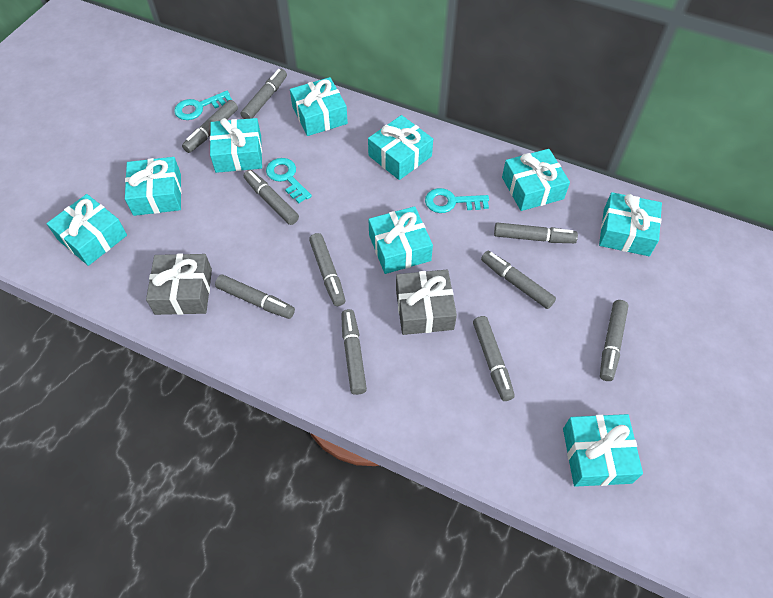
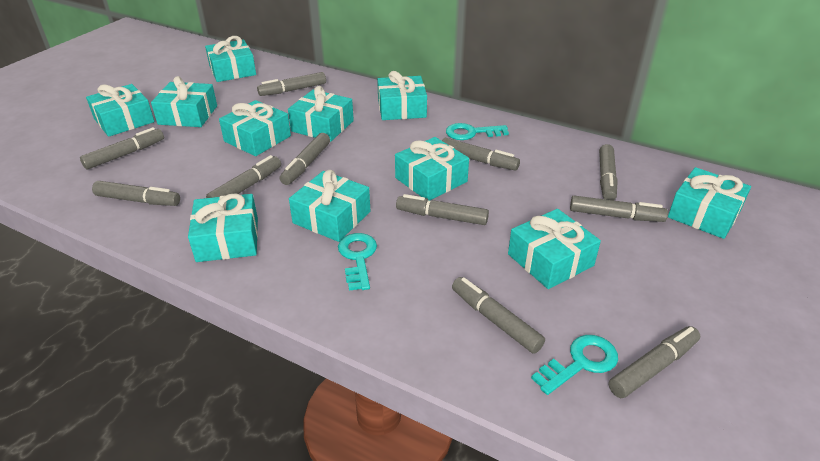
grey gift: 2 -> 0
grey marker: 10 -> 11
turquoise gift: 9 -> 11

